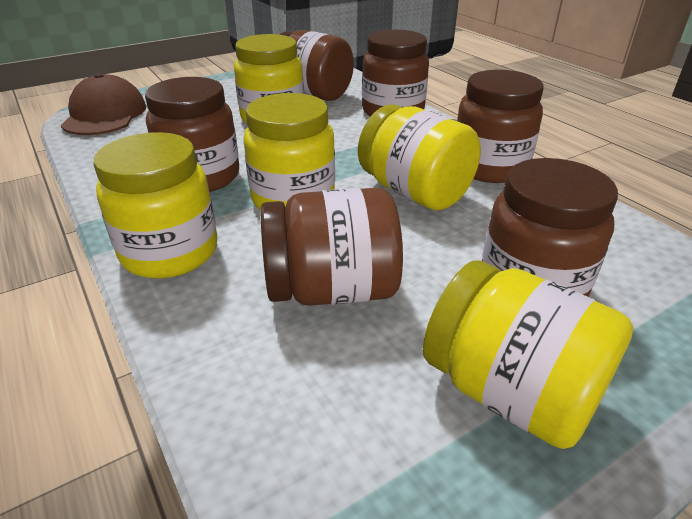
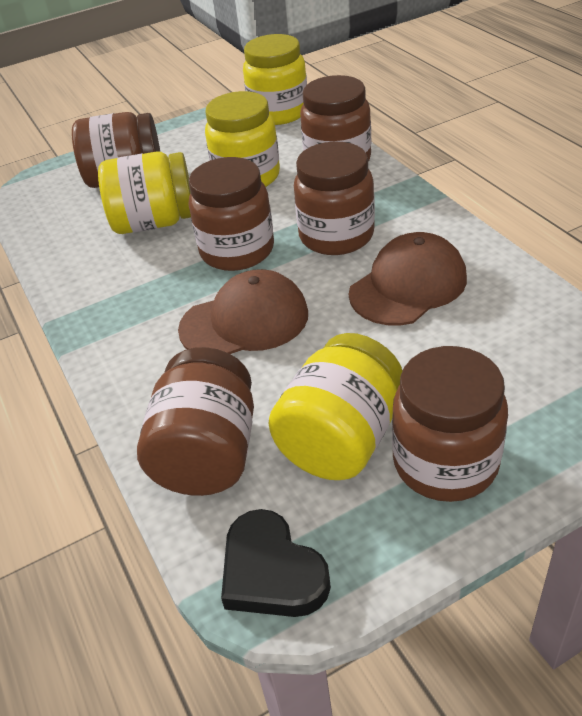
black heart: 0 -> 1
brown cap: 1 -> 2
yellow jar: 5 -> 4

